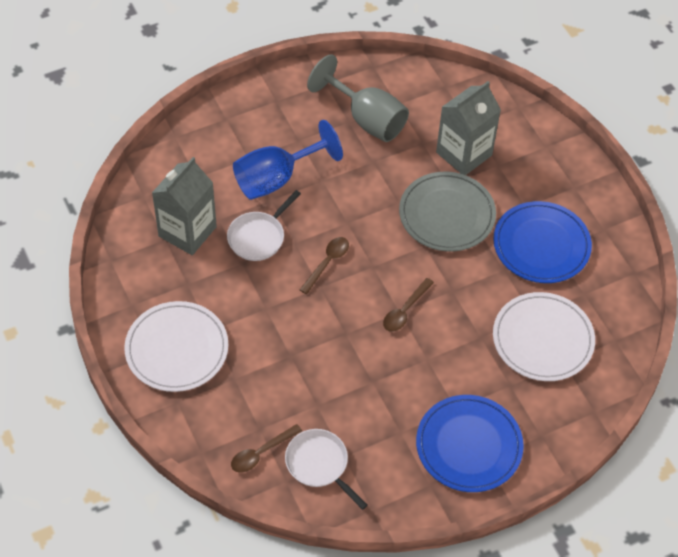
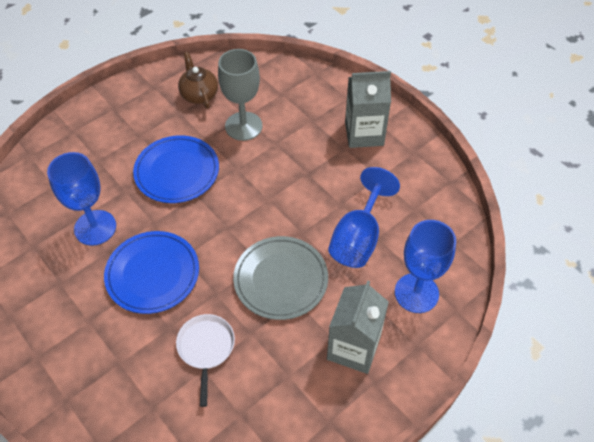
blue goblet: 1 -> 3
brown spoon: 3 -> 0
brown teapot: 0 -> 1
white pan: 2 -> 1
white plate: 2 -> 0

